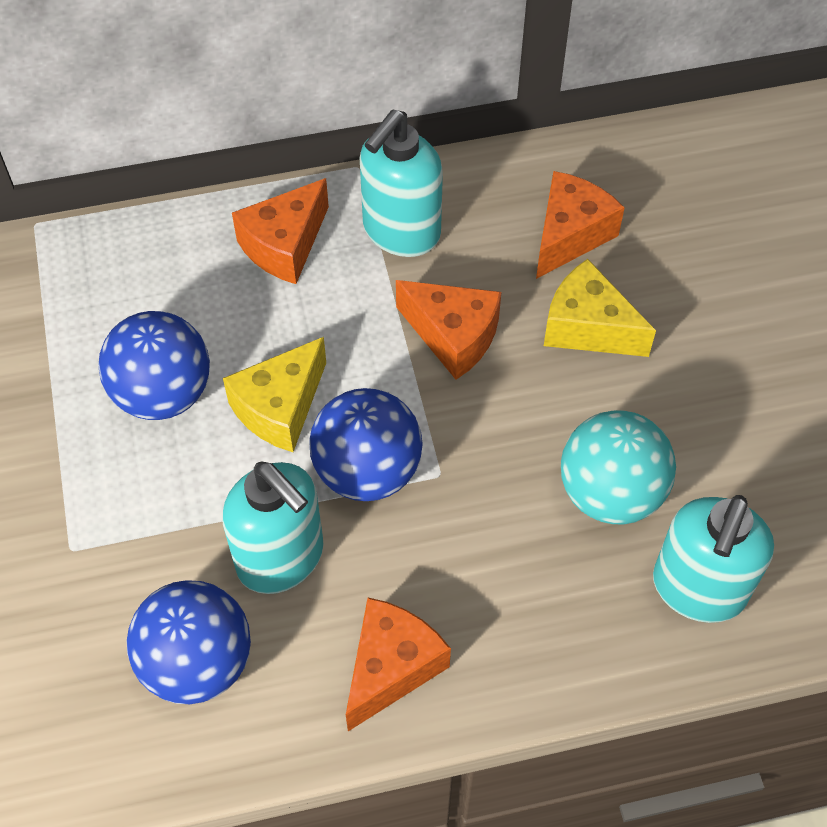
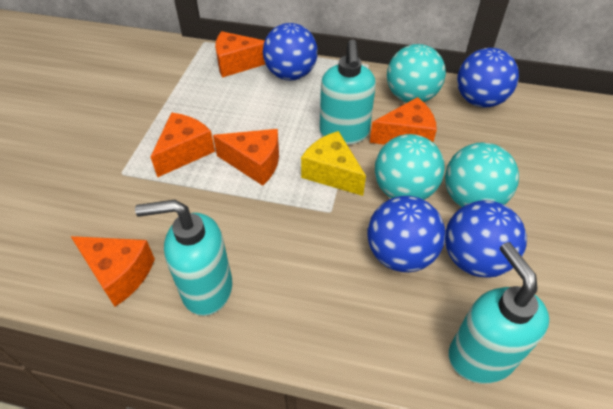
blue ball: 3 -> 4
orange cheese: 4 -> 5
turquoise ball: 1 -> 3
yellow cheese: 2 -> 1

